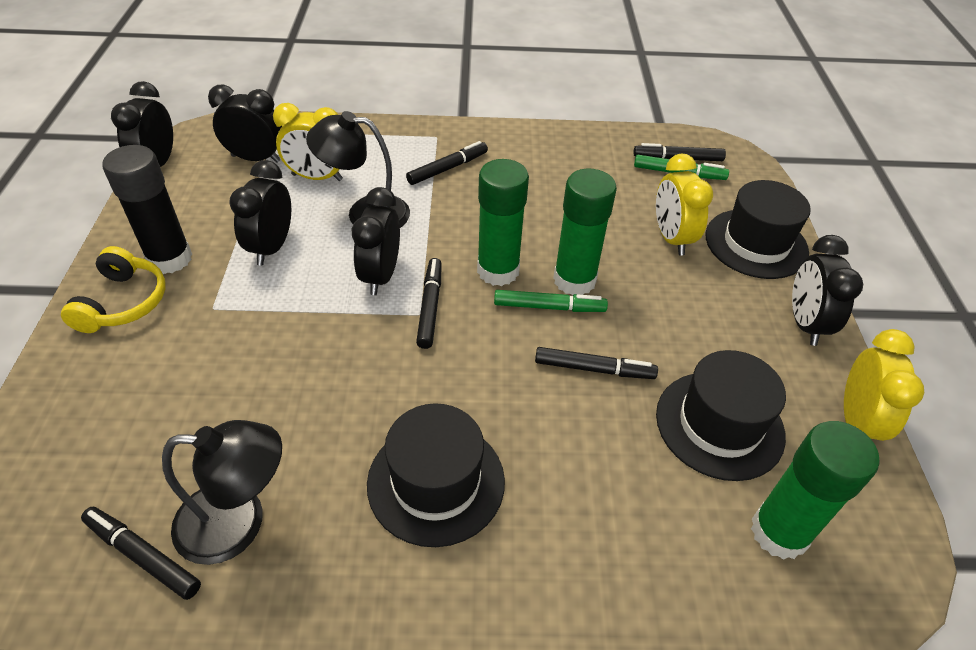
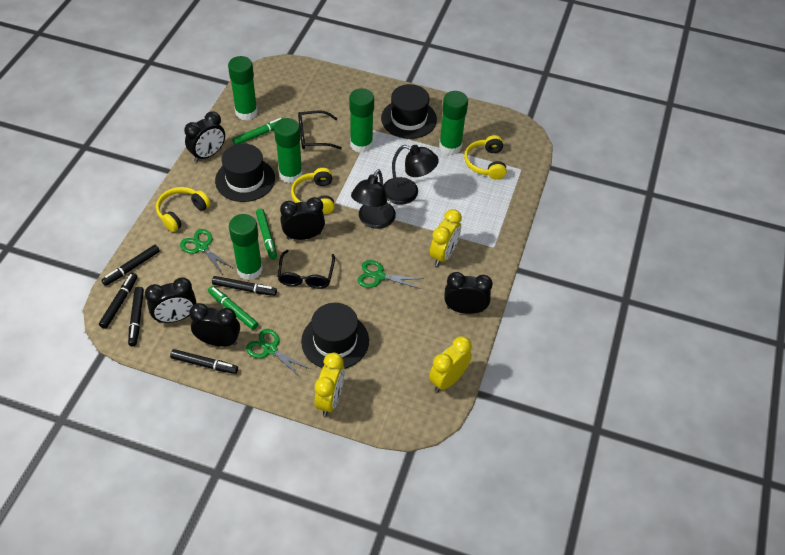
black glasses: 0 -> 2
black glue stick: 1 -> 0
green glue stick: 3 -> 5
green marker: 2 -> 3
green scissors: 0 -> 3
yellow headphones: 1 -> 3

